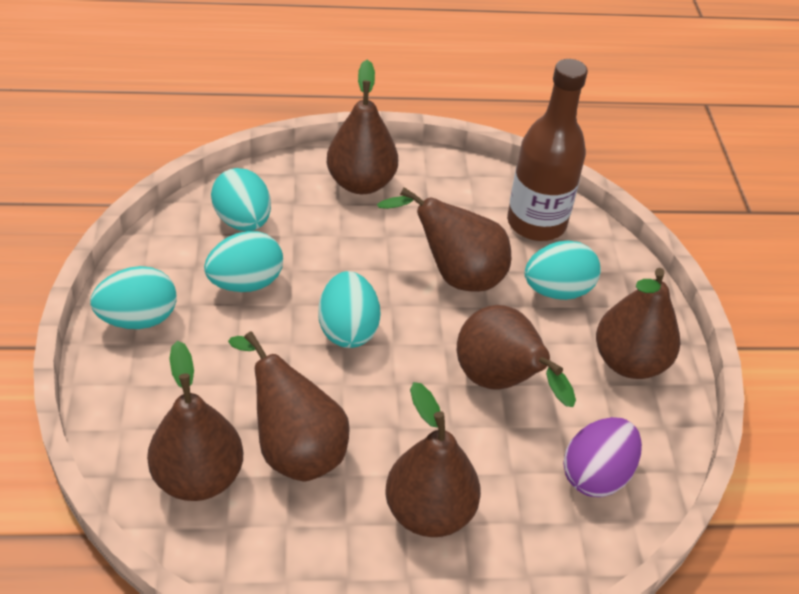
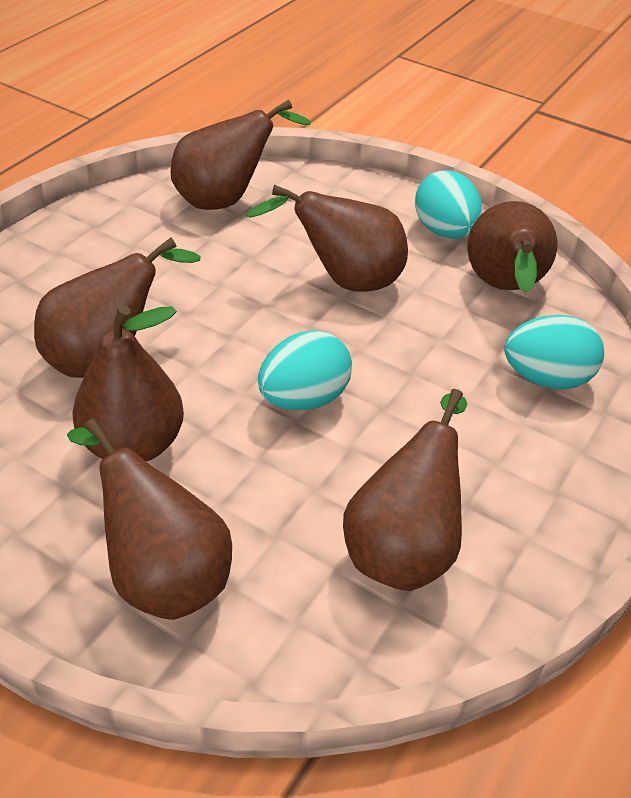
brown bottle: 1 -> 0
purple egg: 1 -> 0
turquoise egg: 5 -> 3

